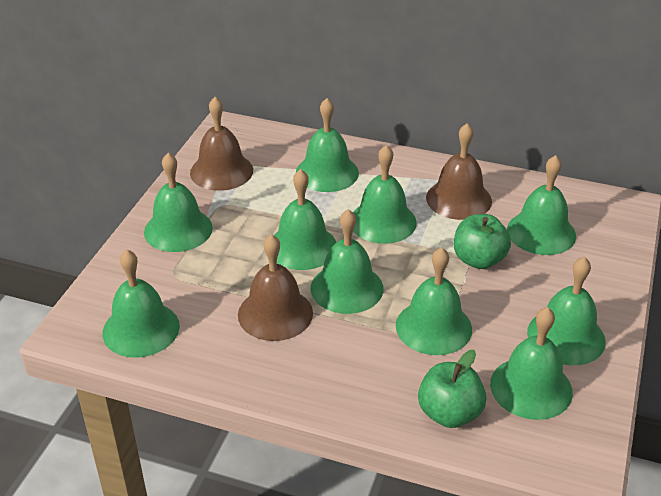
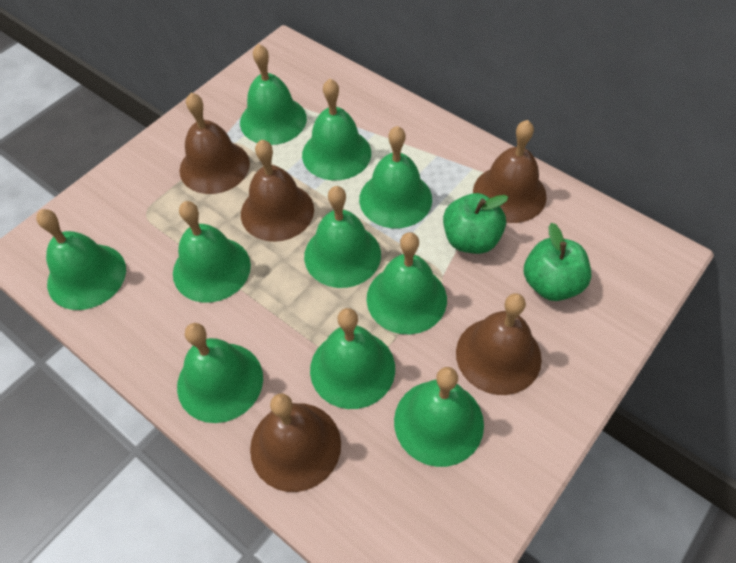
brown bell: 3 -> 5

